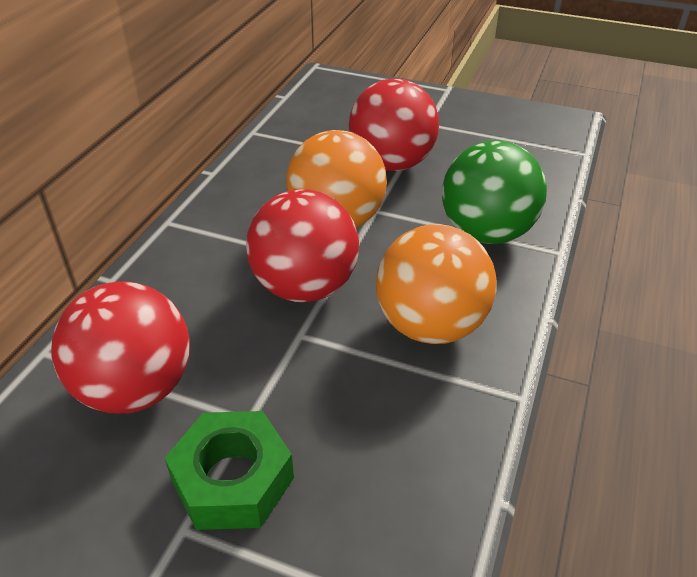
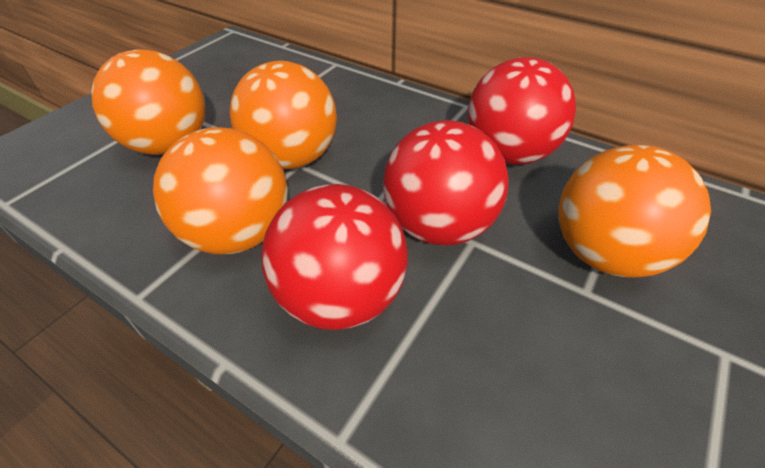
green ball: 1 -> 0
green nut: 1 -> 0
orange ball: 2 -> 4

